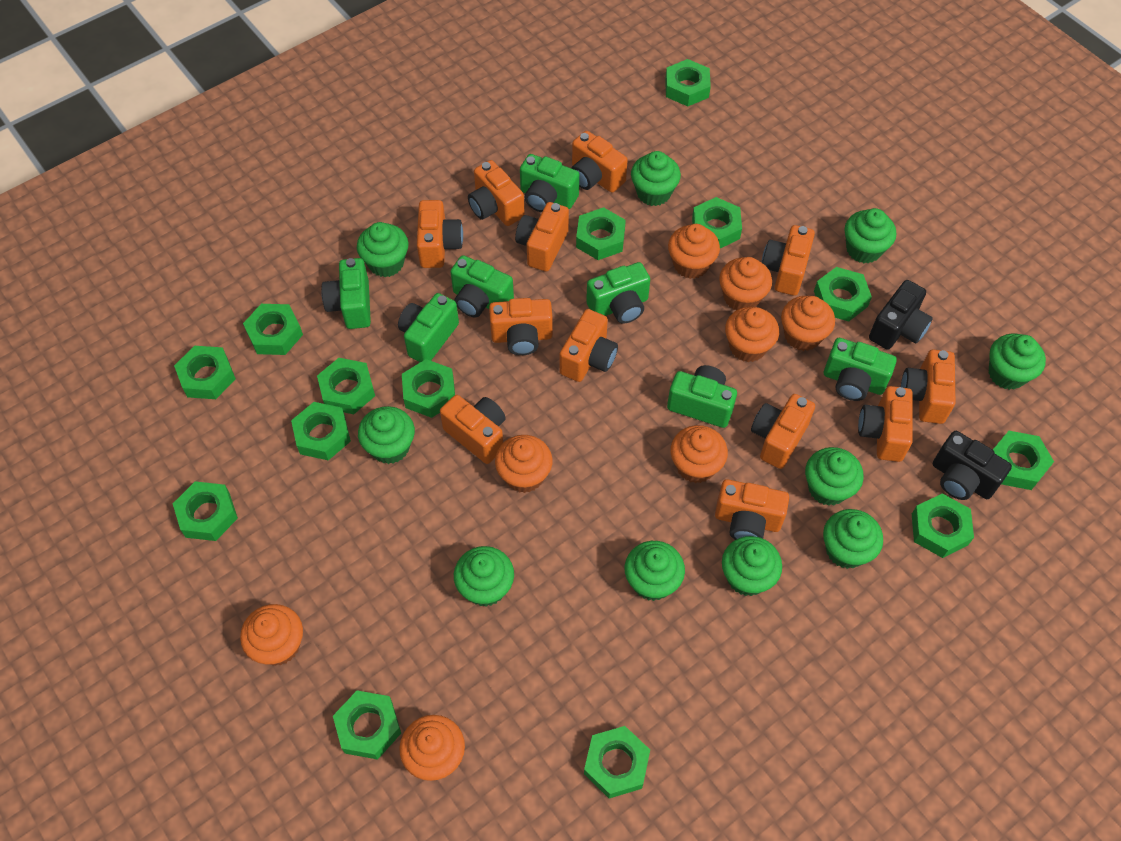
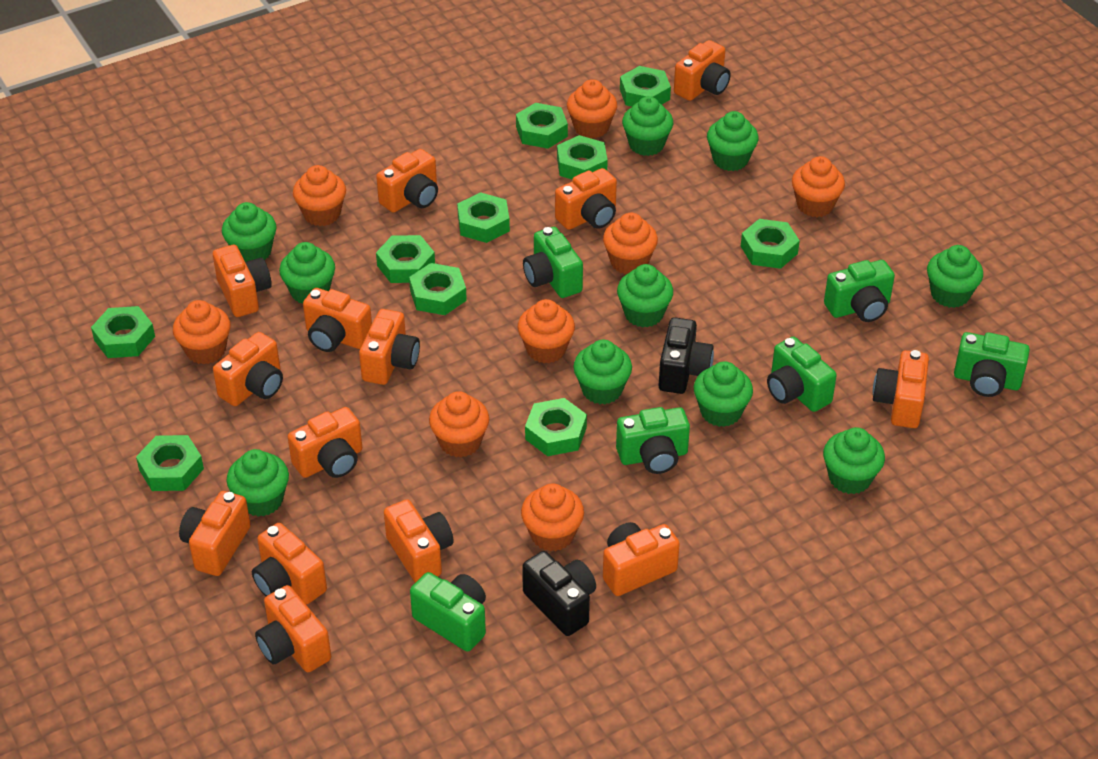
green camera: 7 -> 6
green nut: 14 -> 10
orange camera: 12 -> 14

